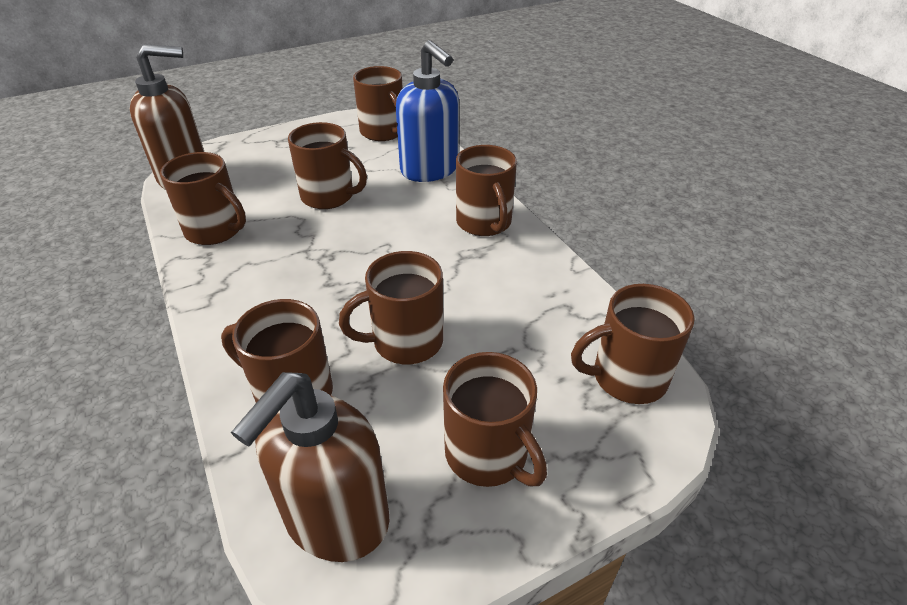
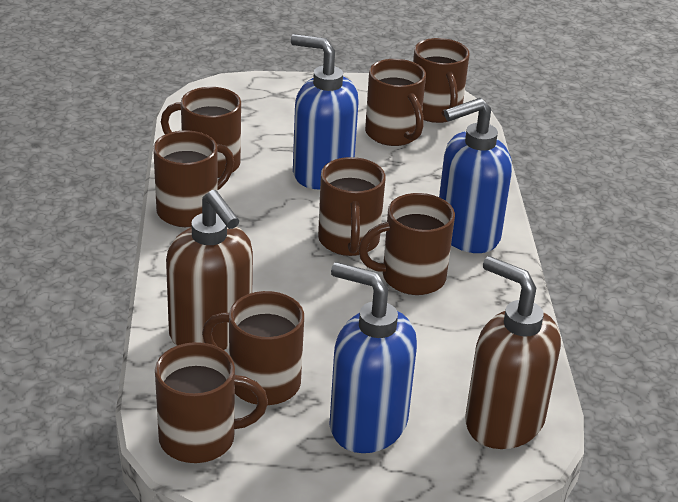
blue soap dispenser: 1 -> 3

